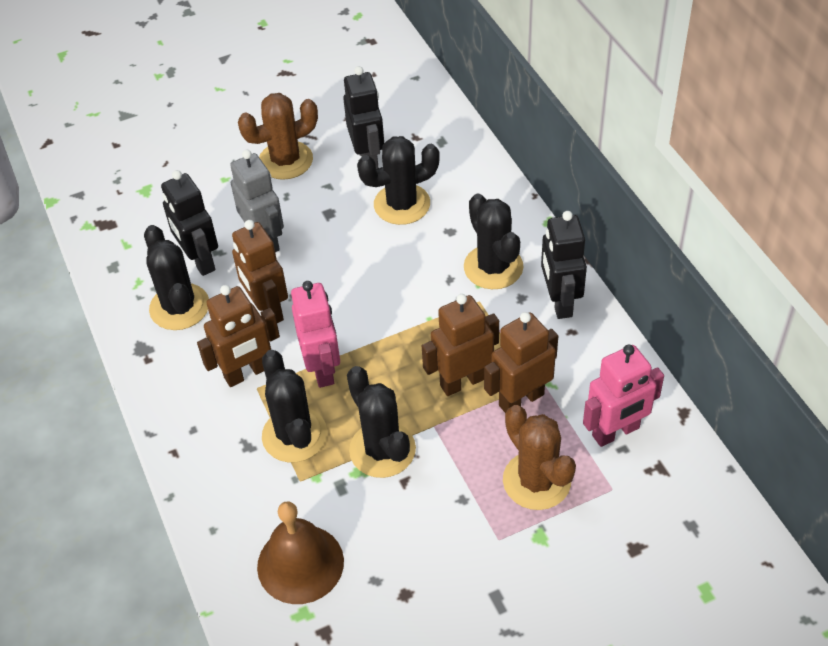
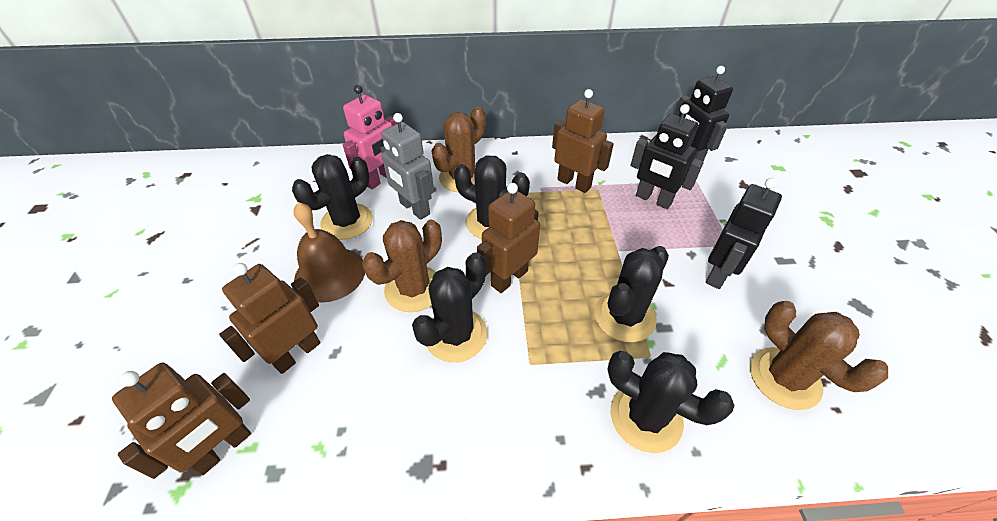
brown cactus: 2 -> 3
pink robot: 2 -> 1

